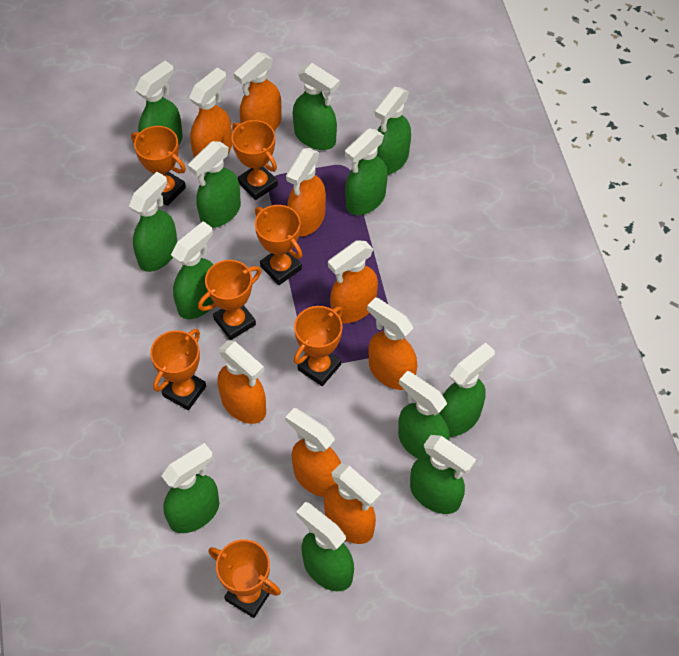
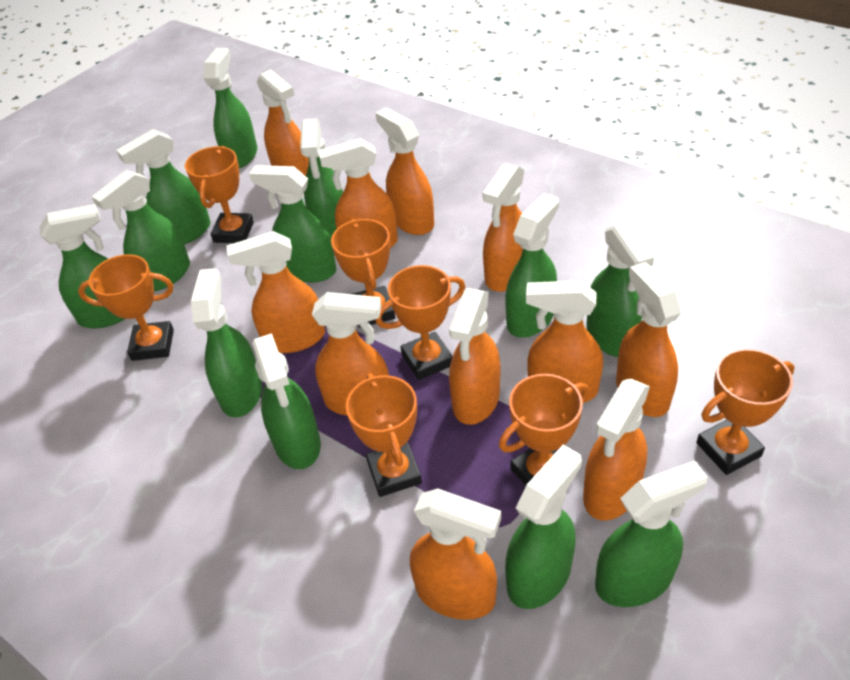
orange spray bottle: 8 -> 11

